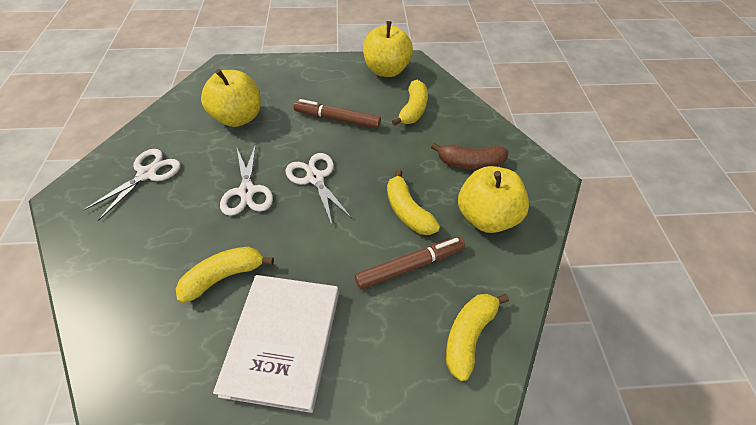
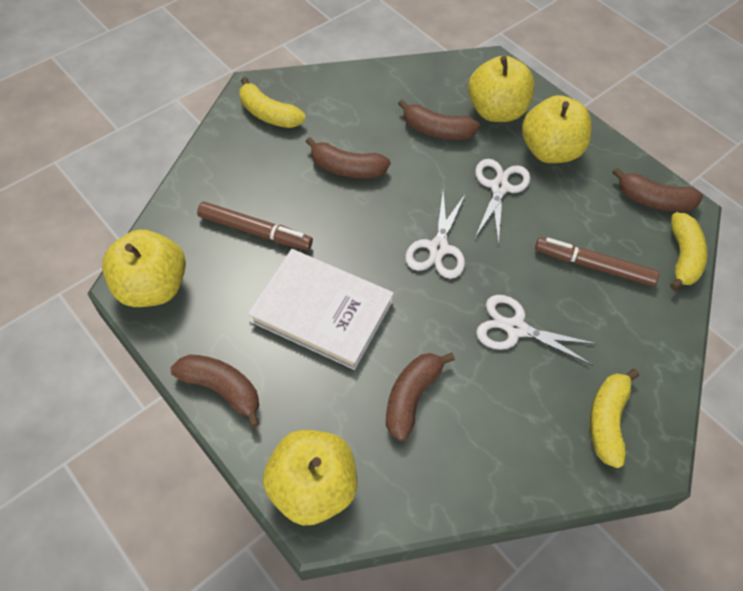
brown banana: 1 -> 5
yellow apple: 3 -> 4
yellow banana: 4 -> 3

